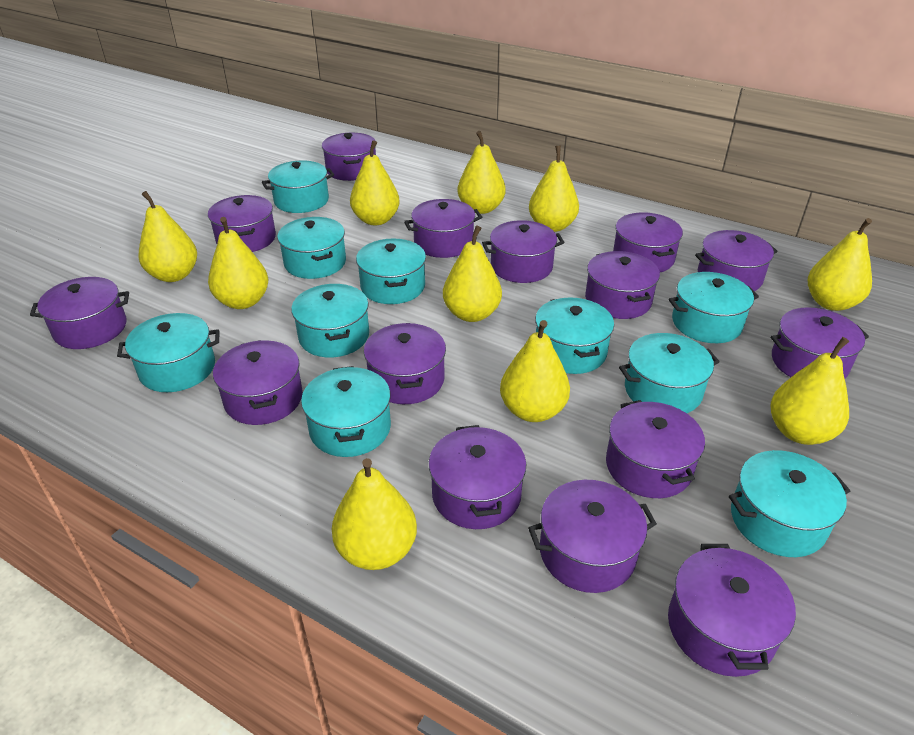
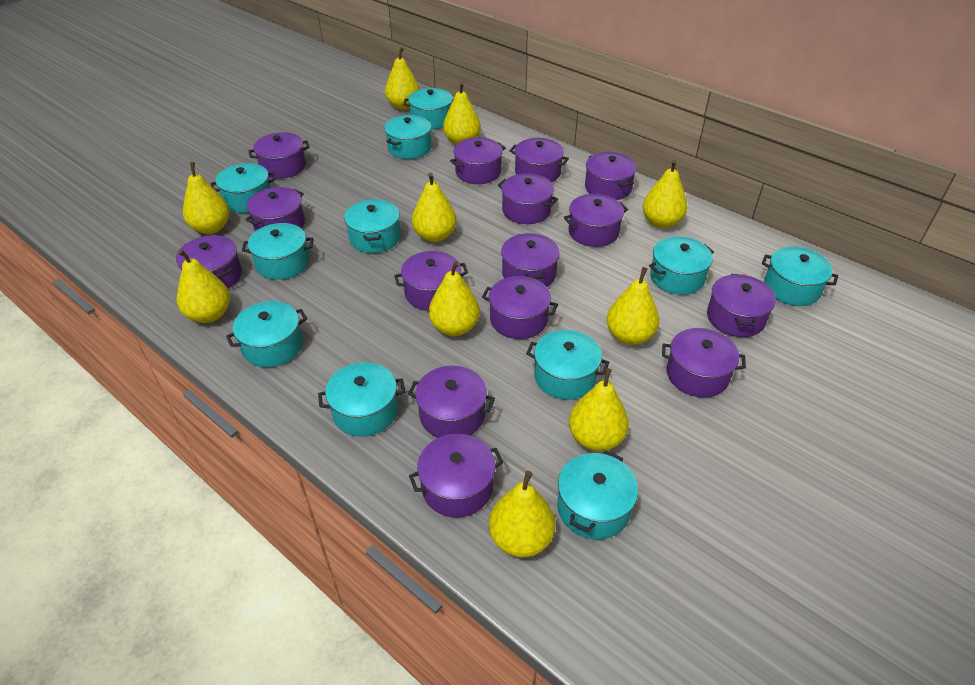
turquoise pot: 10 -> 11

